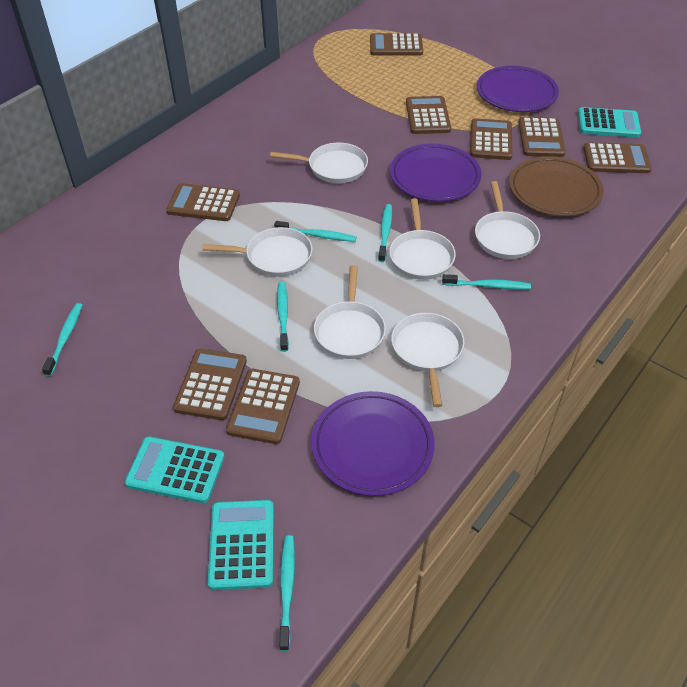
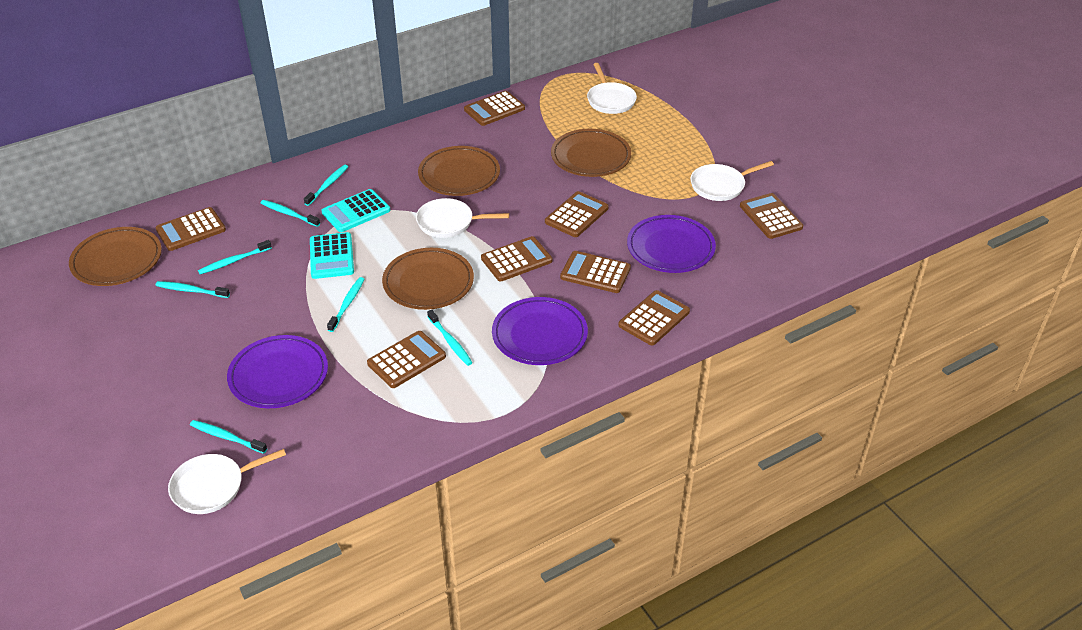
brown plate: 1 -> 4
turquoise calculator: 3 -> 2
turquoise toothbrush: 6 -> 7
white pan: 6 -> 4

